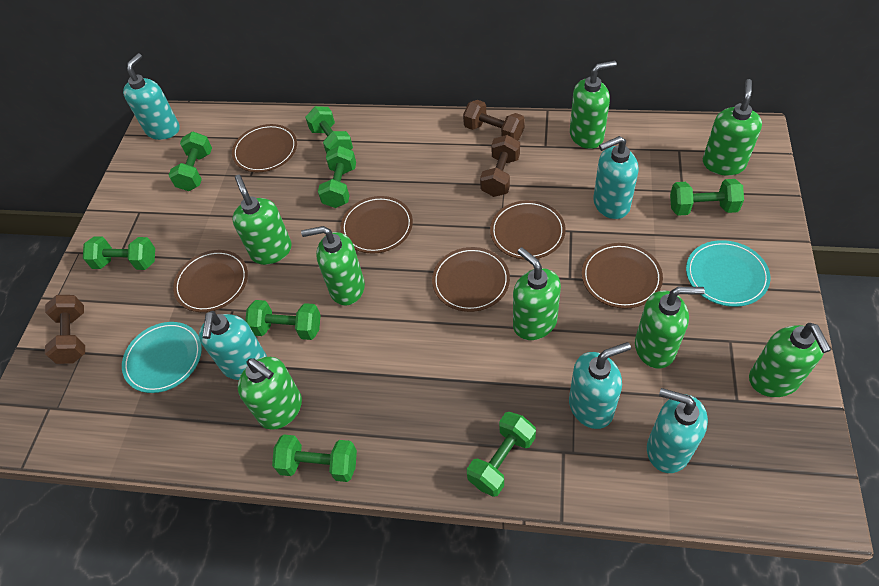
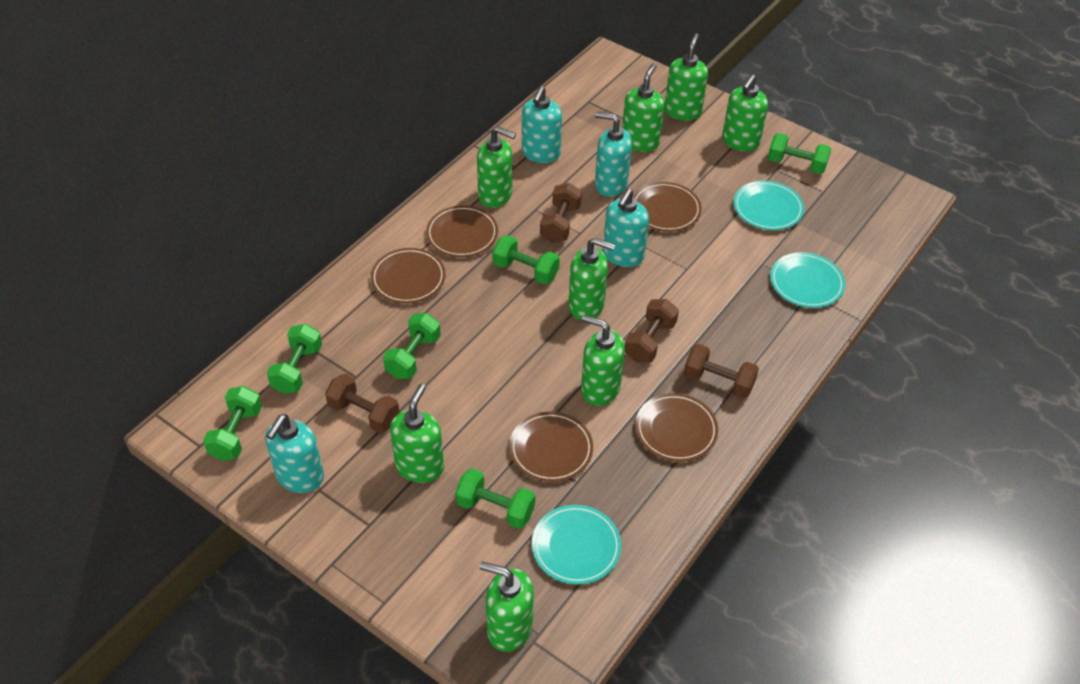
brown dumbbell: 3 -> 4
brown plate: 6 -> 5
green dumbbell: 8 -> 6
turquoise plate: 2 -> 3
turquoise soap dispenser: 5 -> 4

